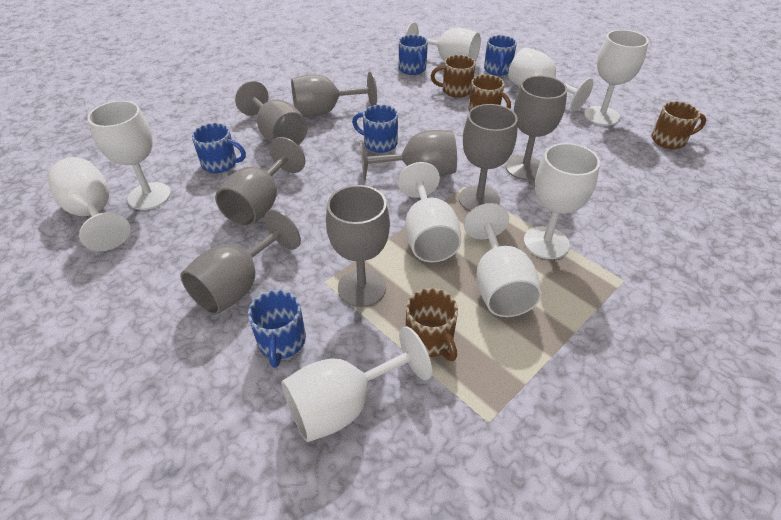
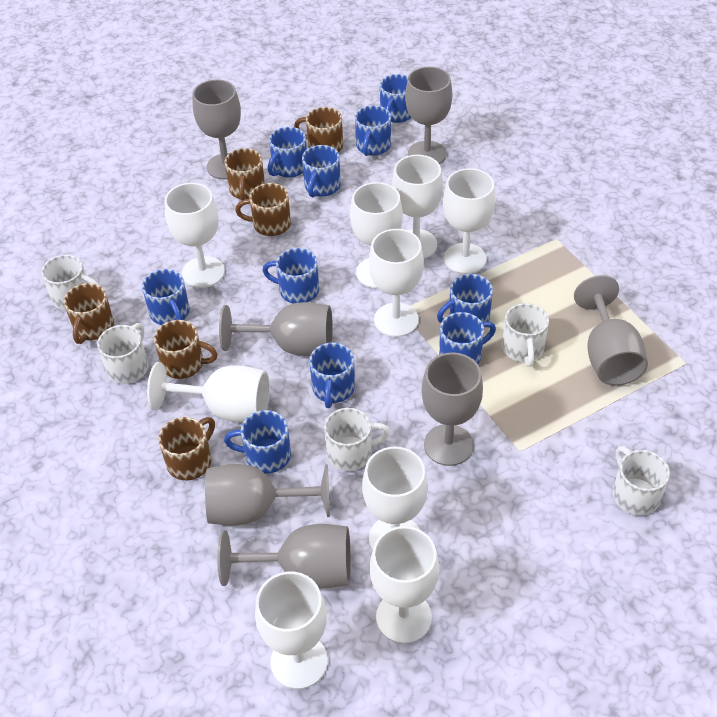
blue mug: 5 -> 10
brown mug: 4 -> 6
grey goblet: 8 -> 7
white mug: 0 -> 5

